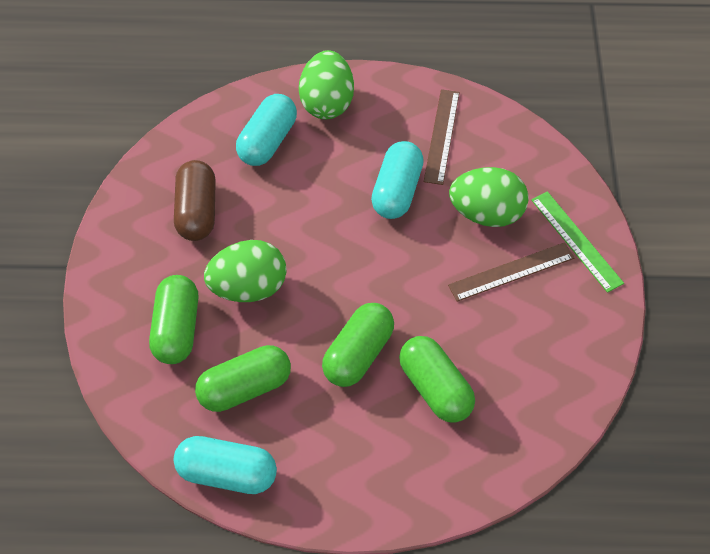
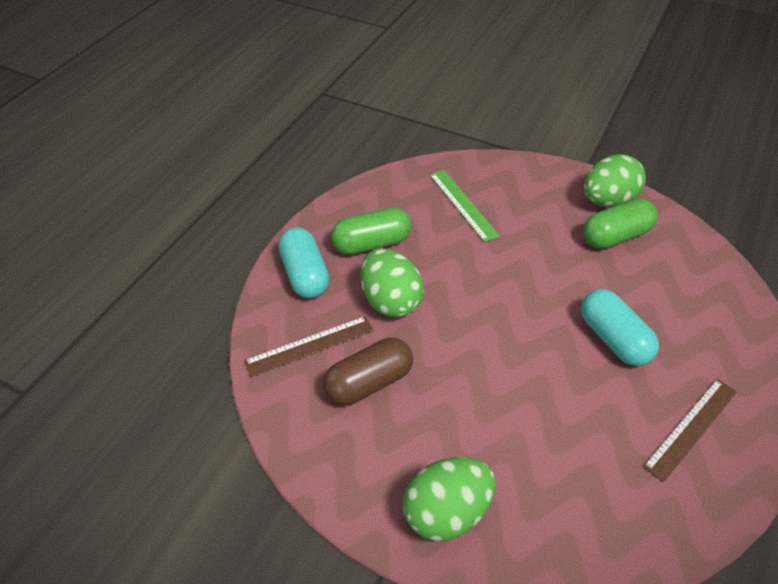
green capsule: 4 -> 2
turquoise capsule: 3 -> 2

